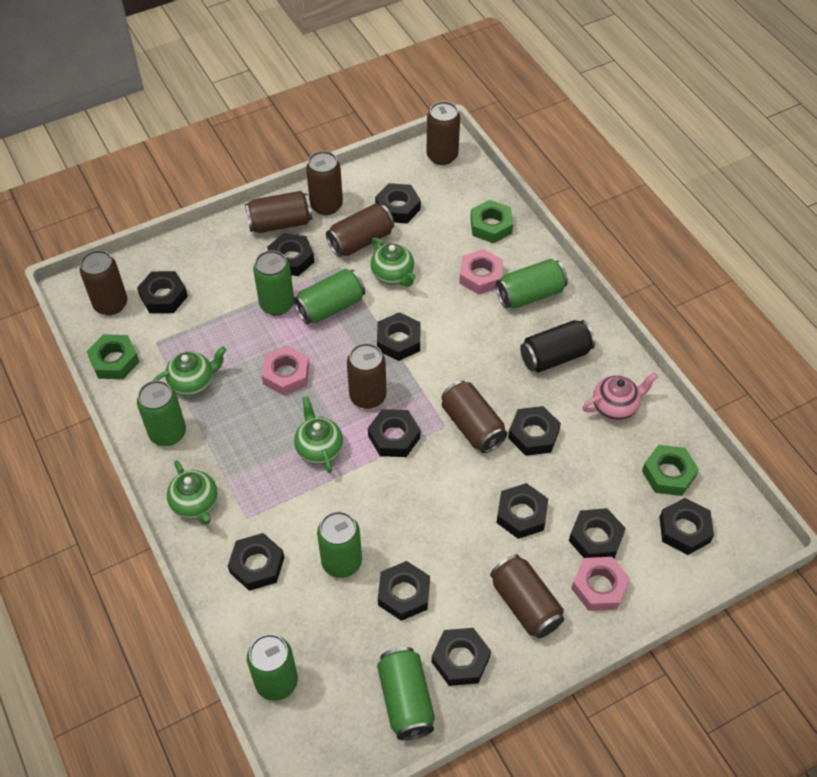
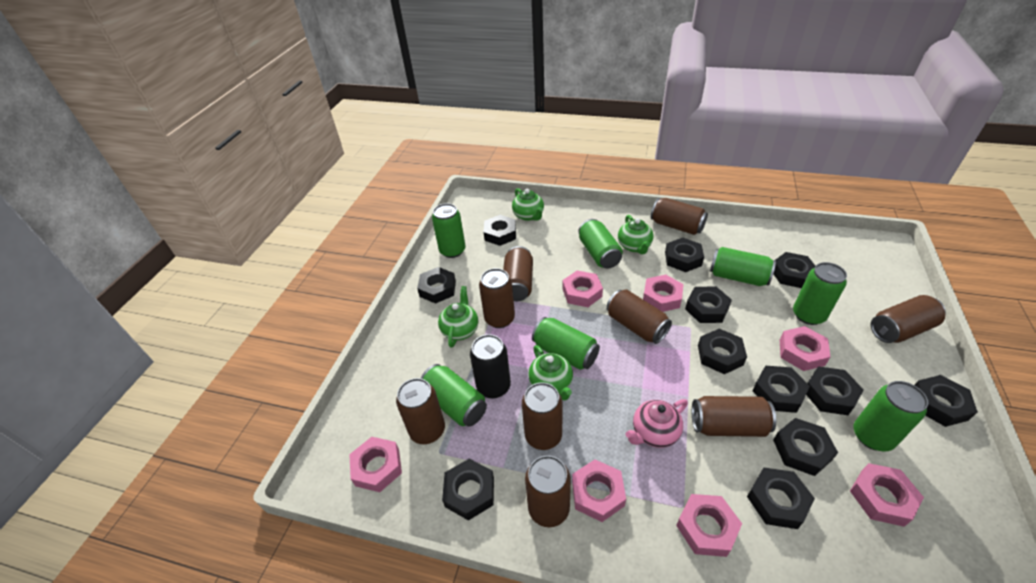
brown can: 8 -> 9
green nut: 3 -> 0
pink nut: 3 -> 7

